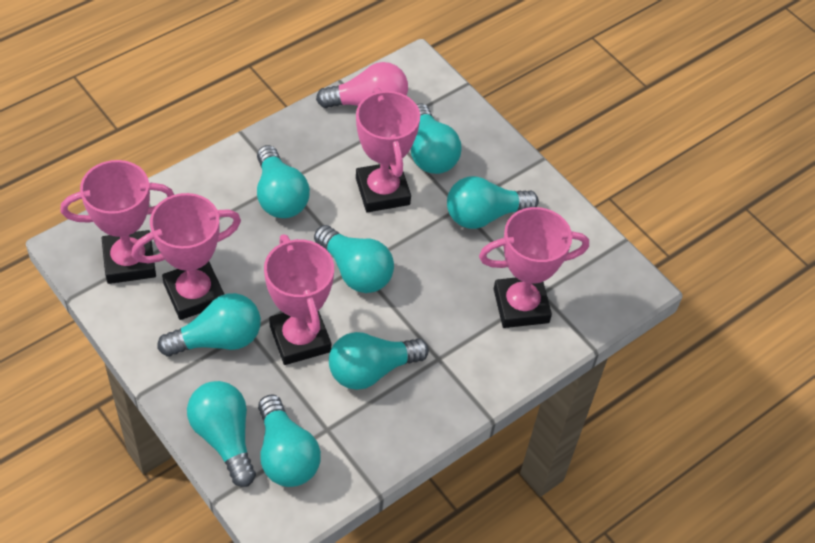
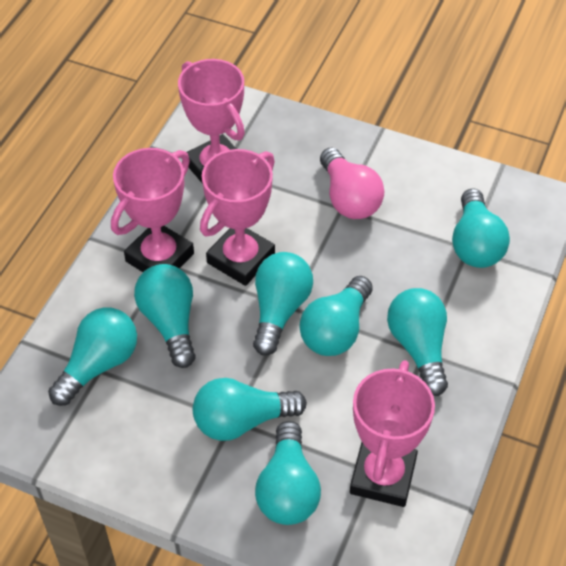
pink trophy: 5 -> 4

